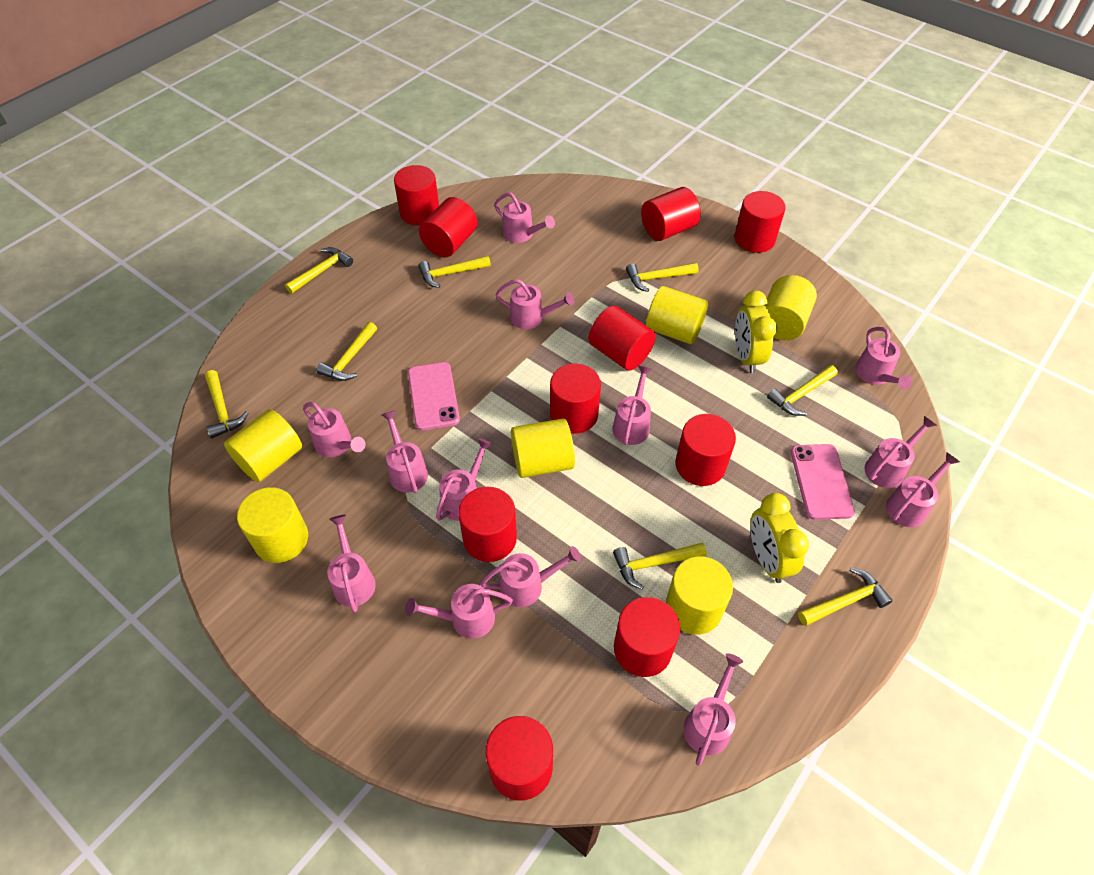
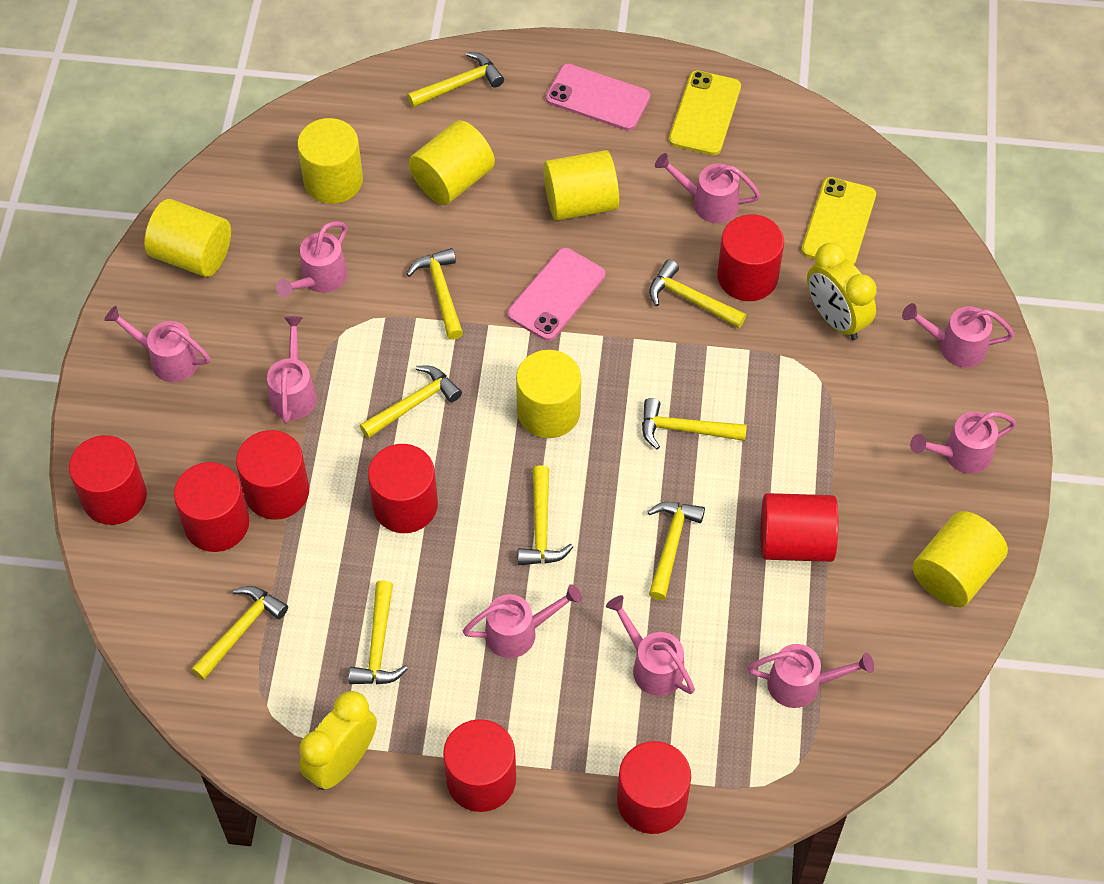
pink watering can: 13 -> 9
red cylinder: 10 -> 8
yellow hammer: 8 -> 9
yellow phone: 0 -> 2

